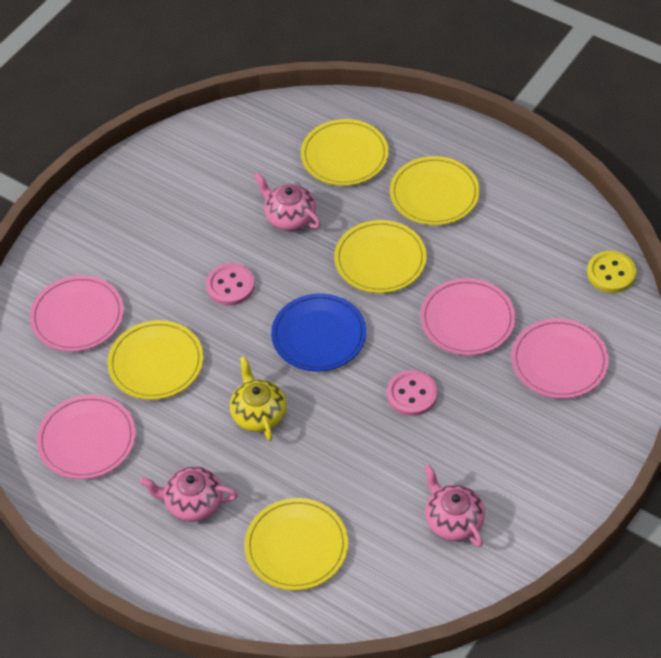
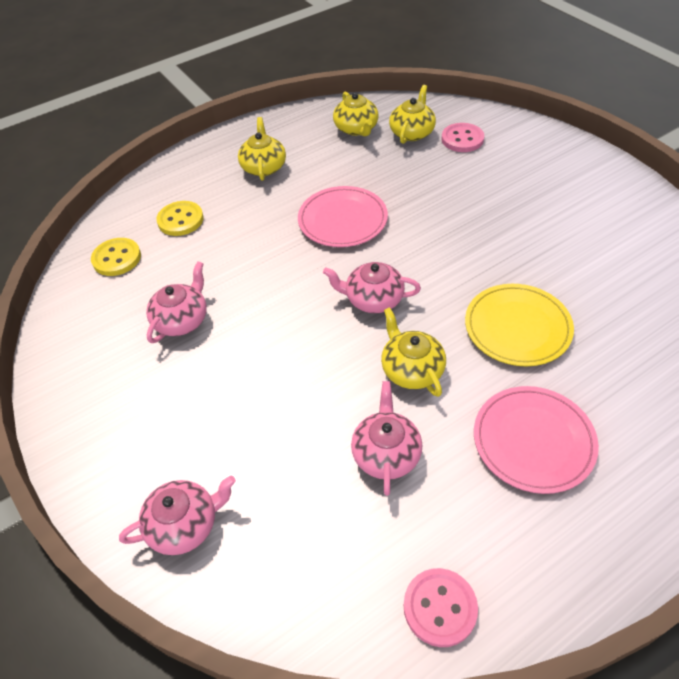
blue plate: 1 -> 0
pink plate: 4 -> 2
pink teapot: 3 -> 4
yellow button: 1 -> 2
yellow plate: 5 -> 1
yellow teapot: 1 -> 4

